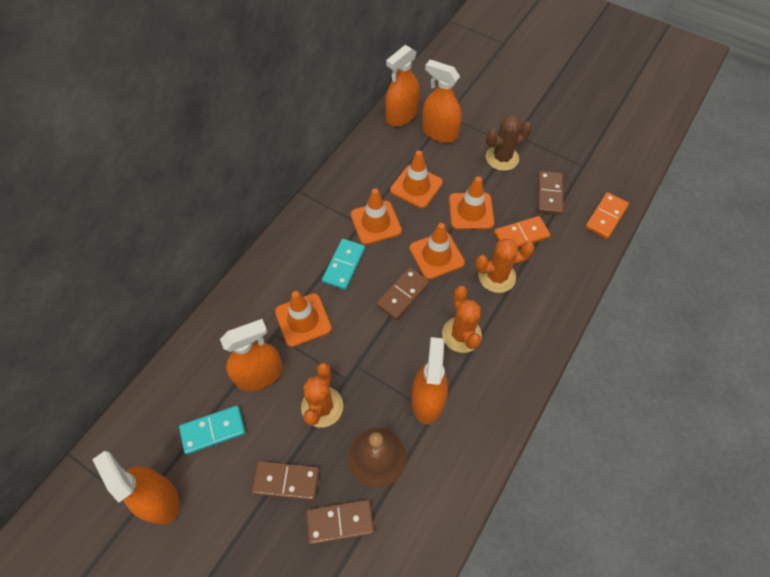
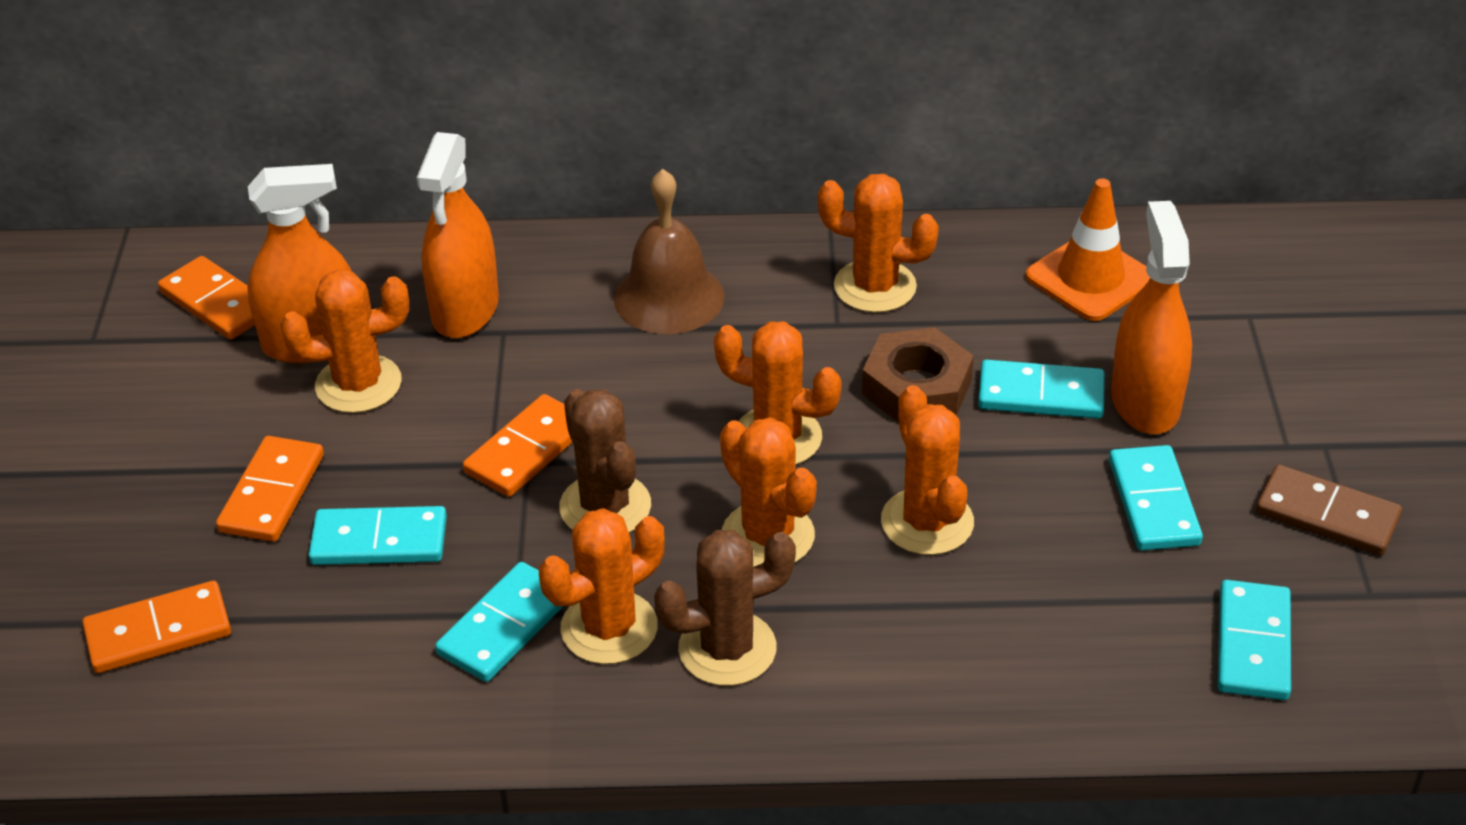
brown cactus: 1 -> 2
brown domino: 4 -> 1
brown nut: 0 -> 1
orange cactus: 3 -> 6
orange domino: 2 -> 4
orange spray bottle: 5 -> 3
orange traffic cone: 5 -> 1
turquoise domino: 2 -> 5

